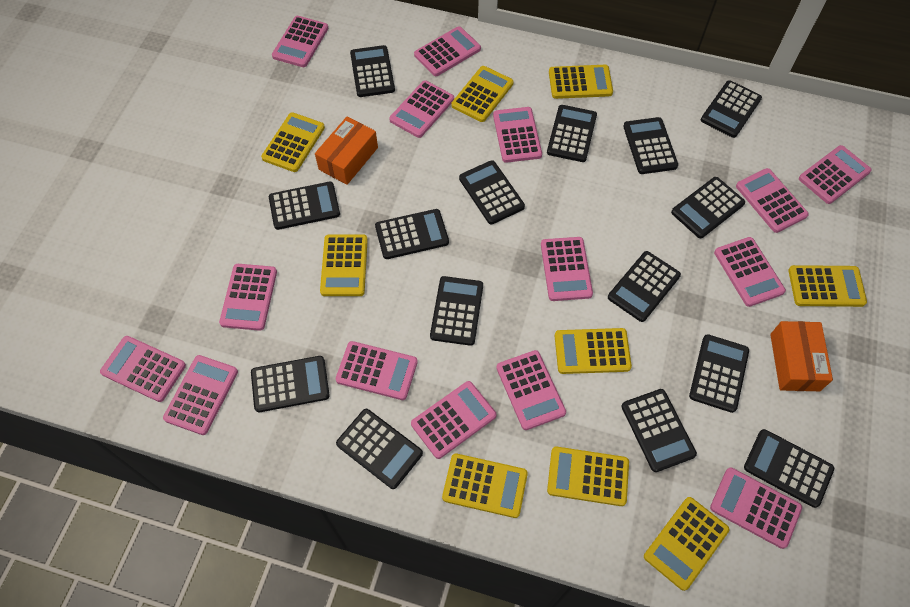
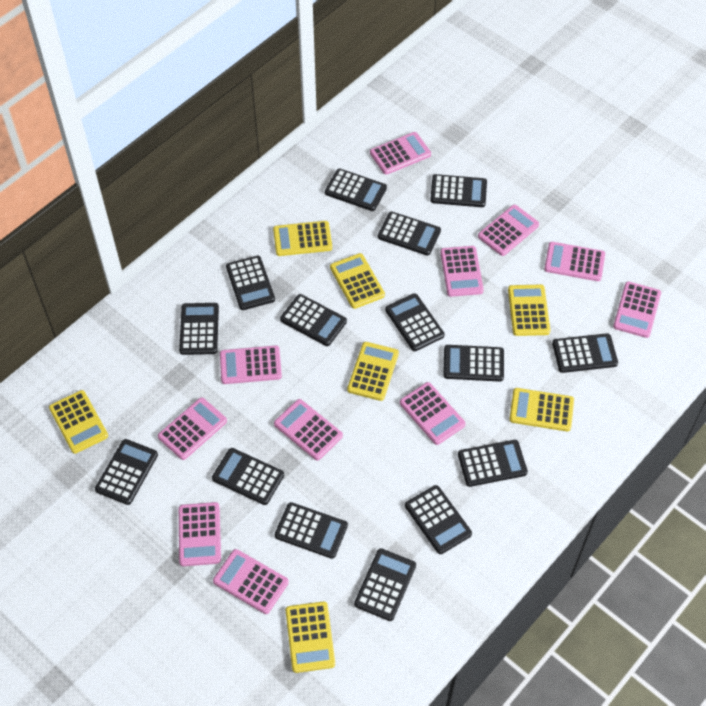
orange box: 2 -> 0
pink calculator: 15 -> 11
yellow calculator: 9 -> 7

